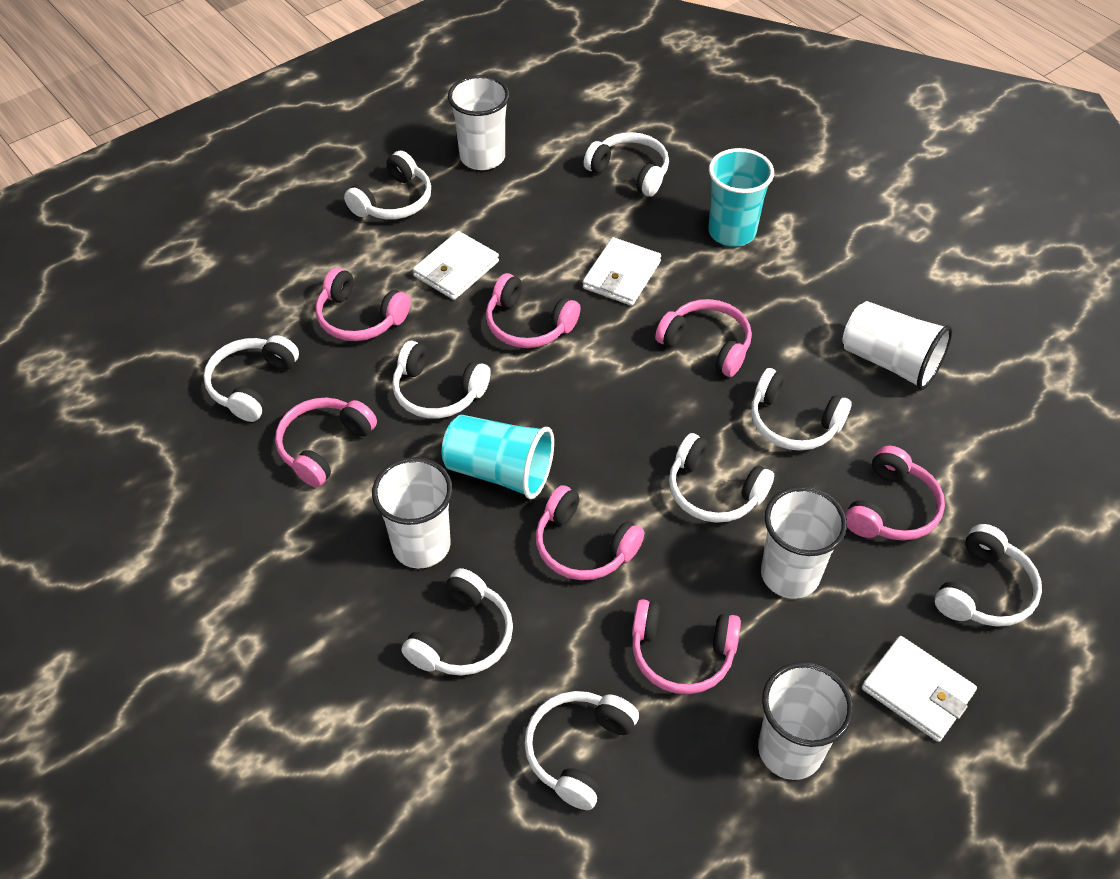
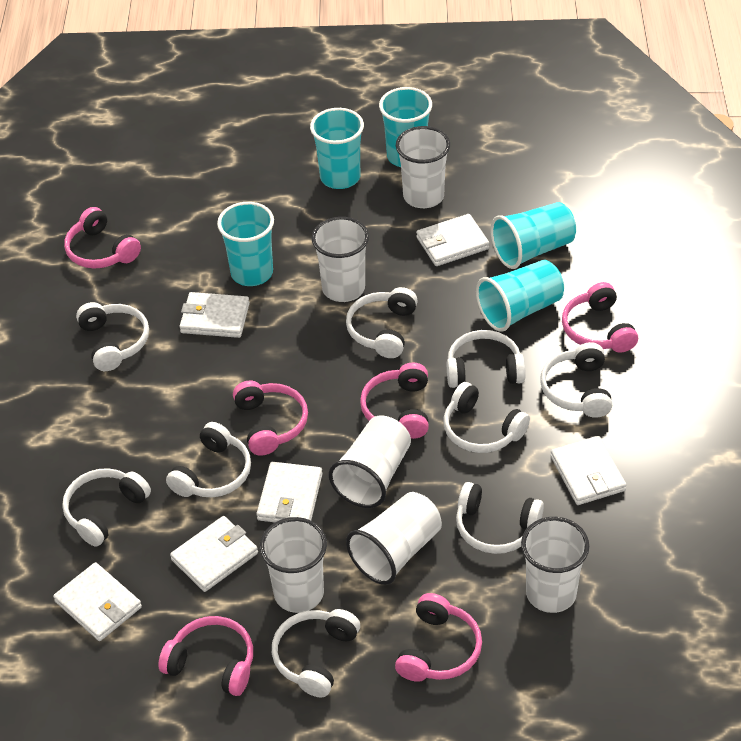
pink headphones: 7 -> 6
turquoise cup: 2 -> 5
white cup: 5 -> 6
white wallet: 3 -> 6

